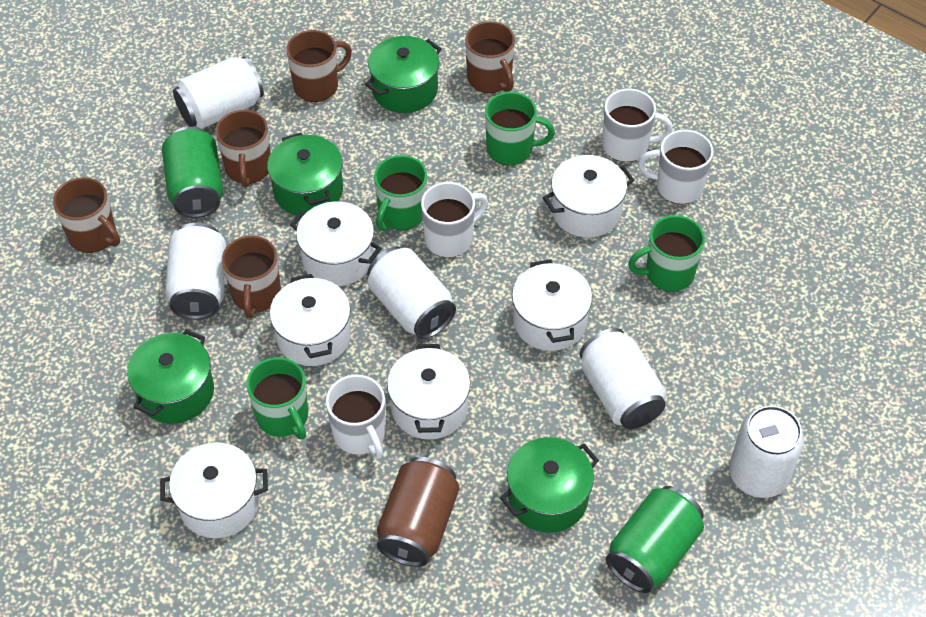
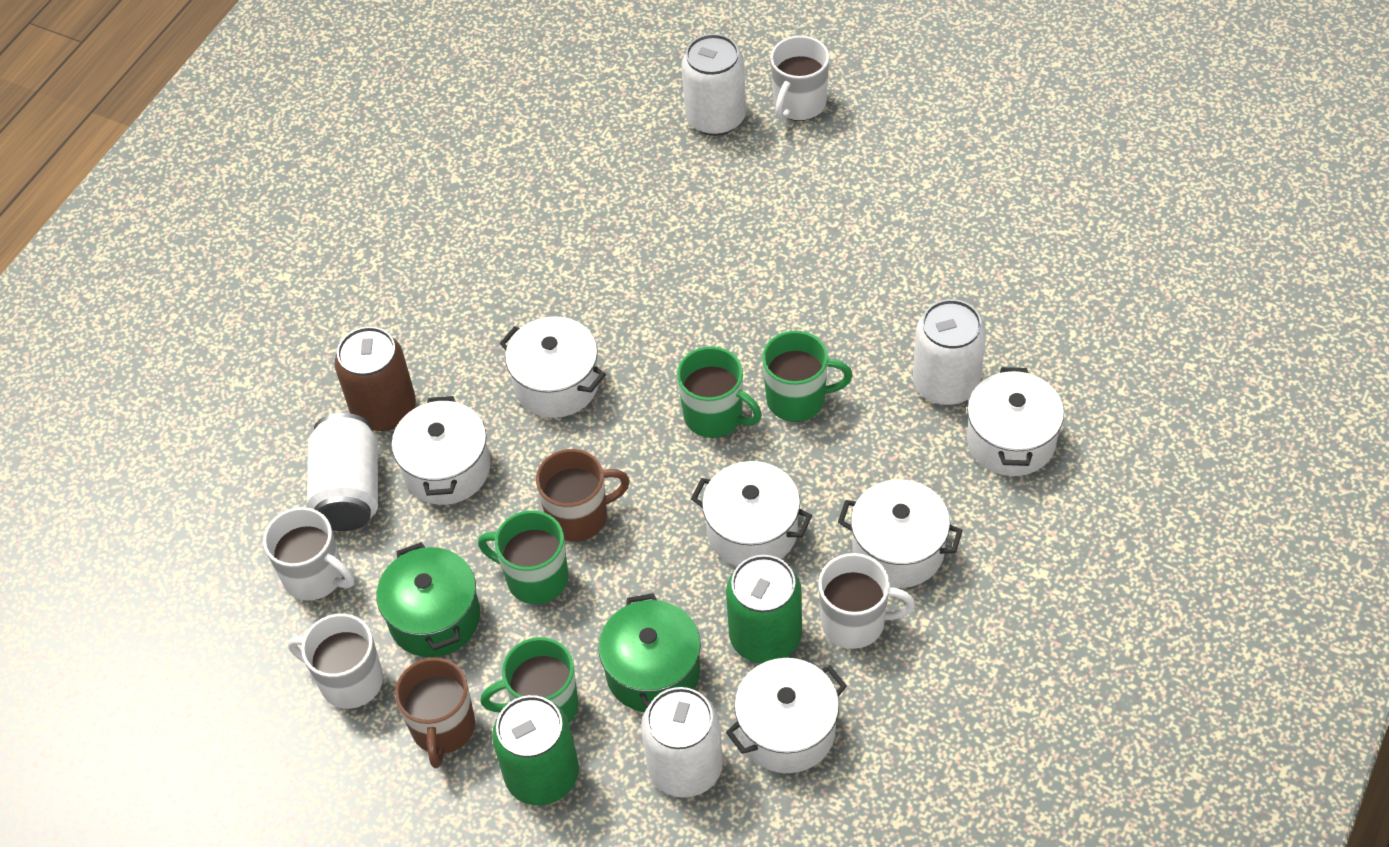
brown mug: 5 -> 2
green pot: 4 -> 2
white can: 5 -> 4

